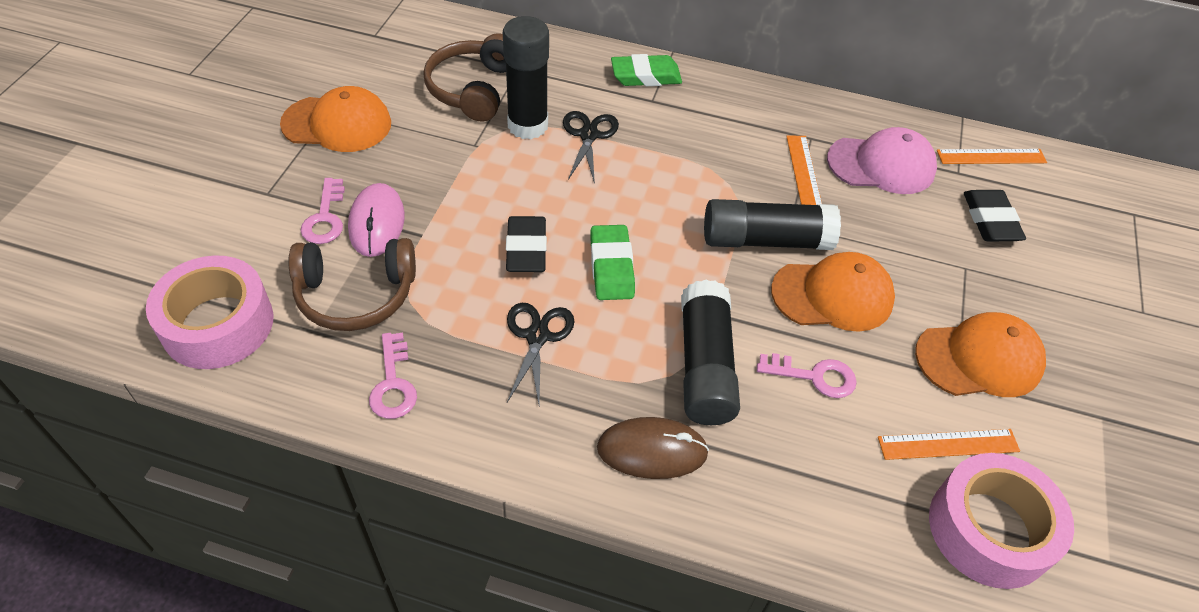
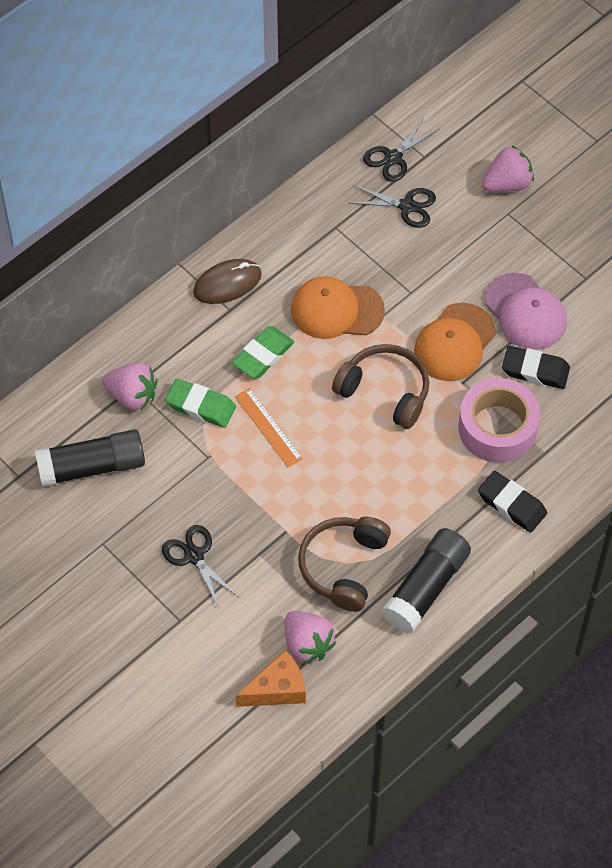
black glue stick: 3 -> 2
black scissors: 2 -> 3
orange cap: 3 -> 2
orange cheese: 0 -> 1
orange ruler: 3 -> 1
pink key: 3 -> 0
pink mouse: 1 -> 0
pink strawberry: 0 -> 3
pink tape: 2 -> 1

